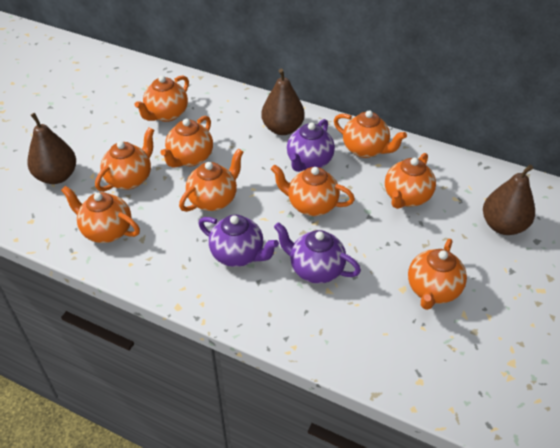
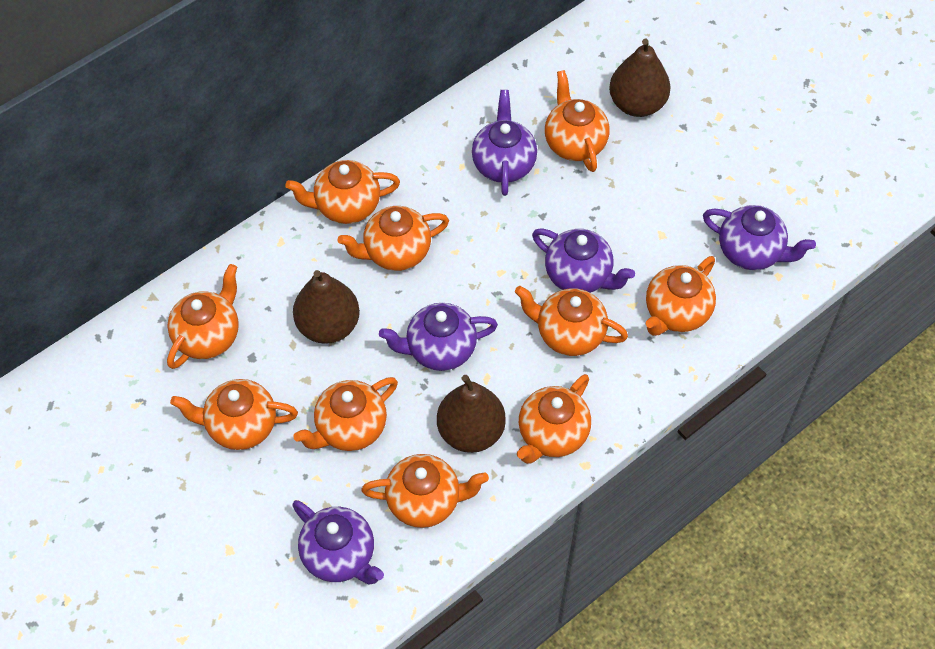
orange teapot: 9 -> 10
purple teapot: 3 -> 5

